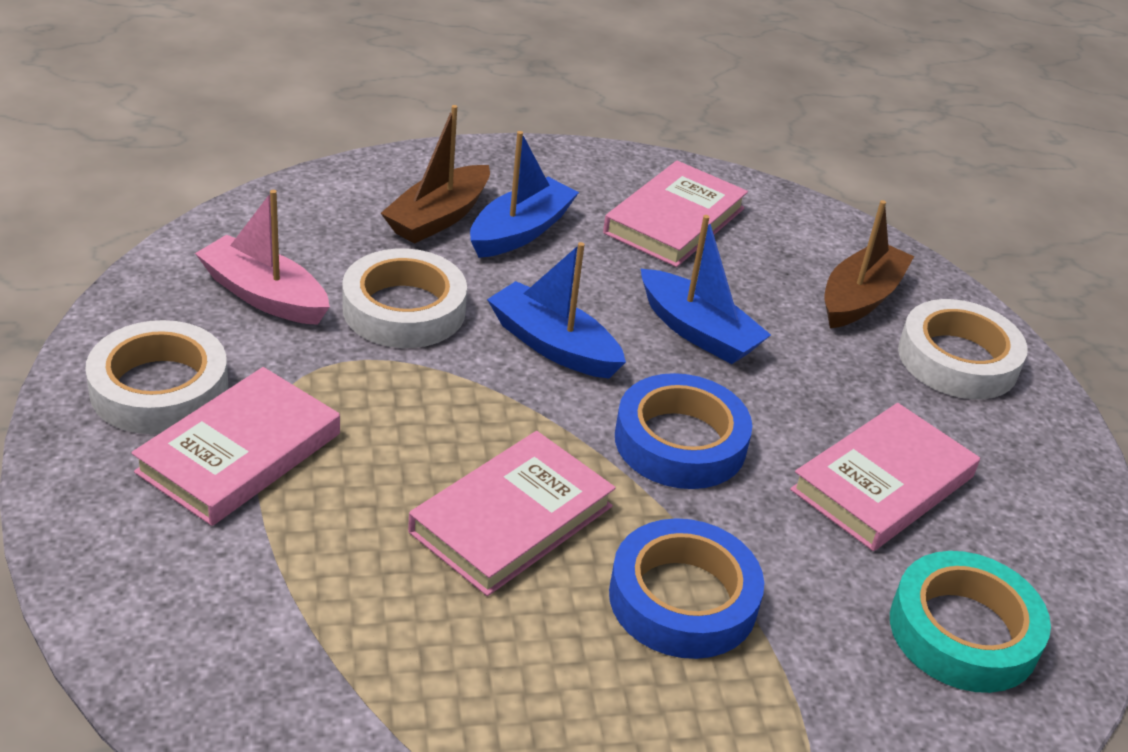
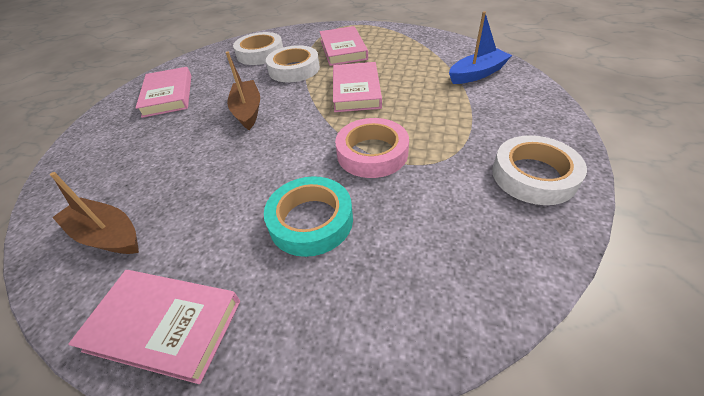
blue boat: 3 -> 1
blue tape: 2 -> 0
pink boat: 1 -> 0
pink tape: 0 -> 1

